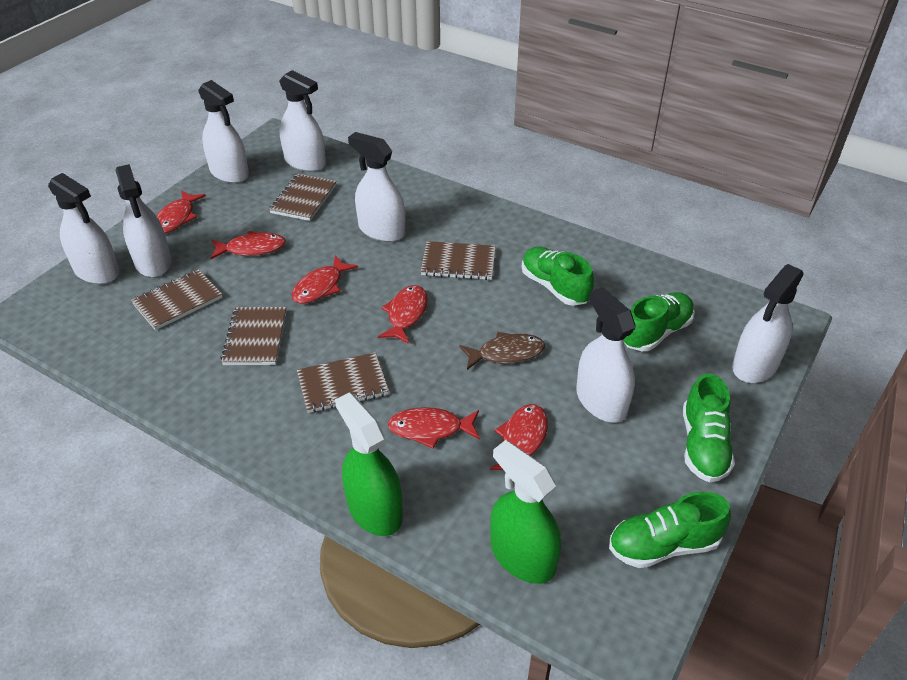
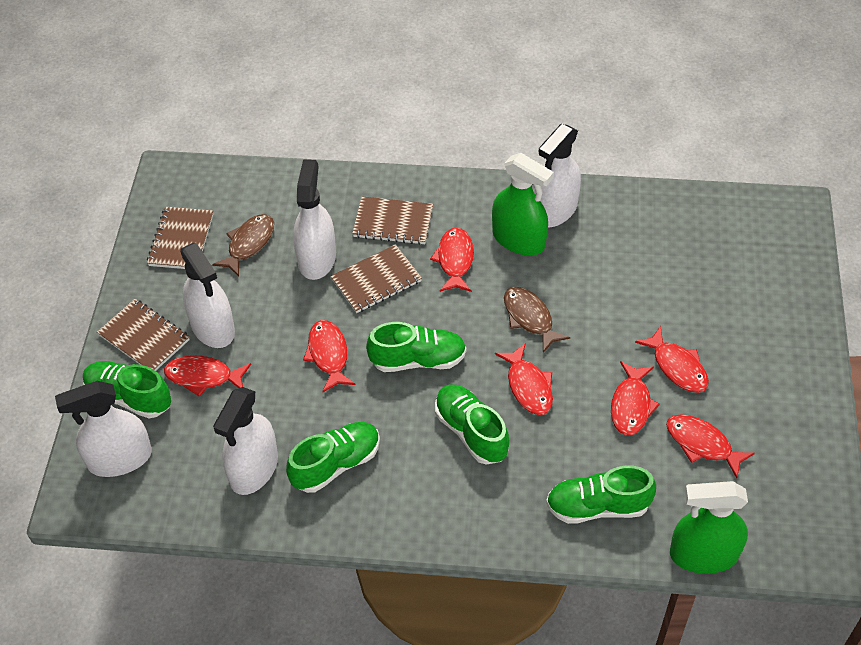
brown fish: 1 -> 2
brown notebook: 5 -> 4
green shoe: 4 -> 5
red fish: 6 -> 7
white spray bottle: 7 -> 5

